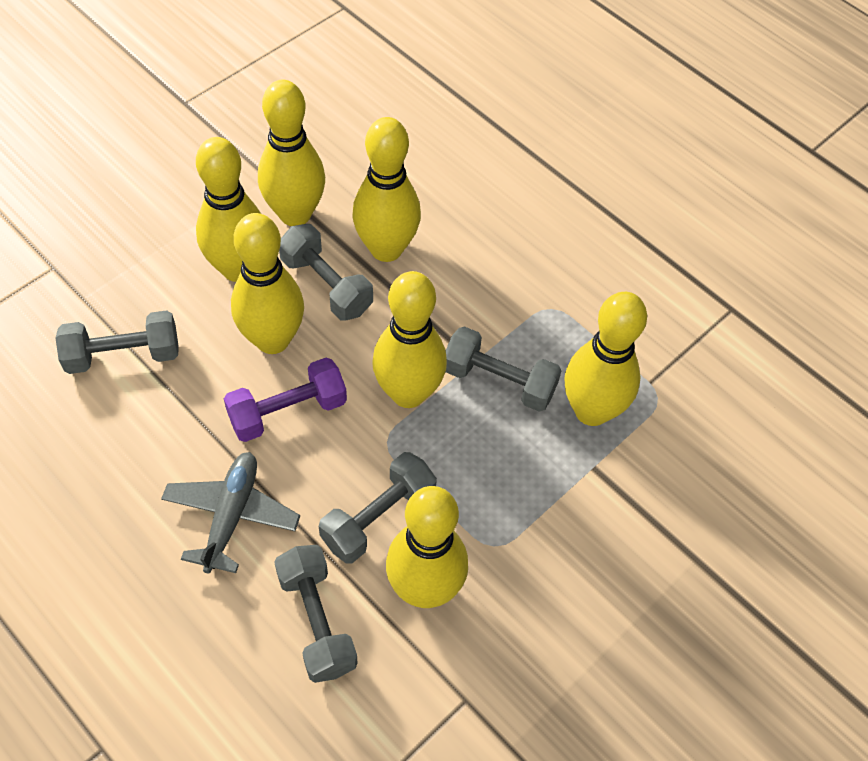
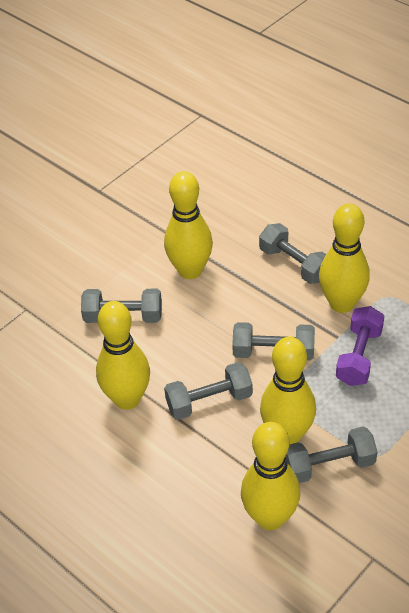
grey plane: 1 -> 0
yellow bowling pin: 7 -> 5

